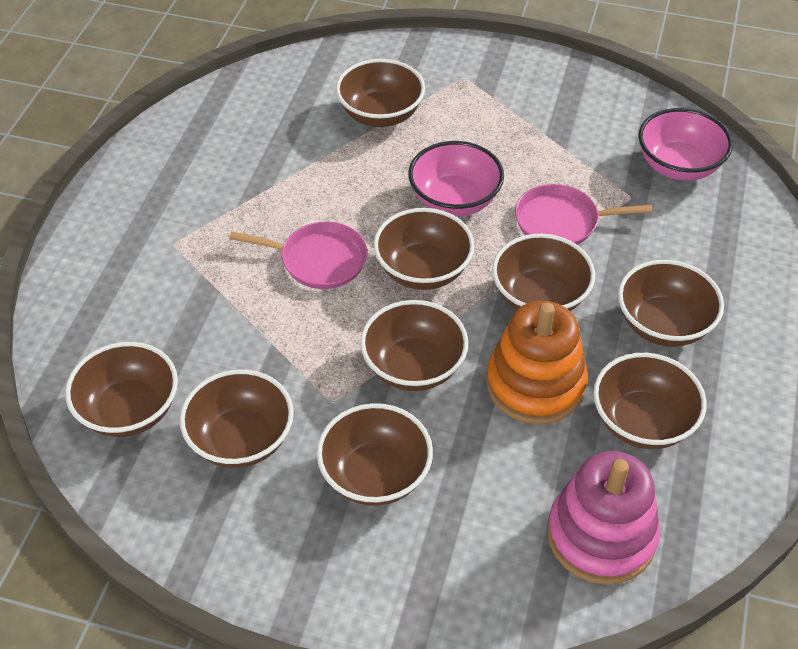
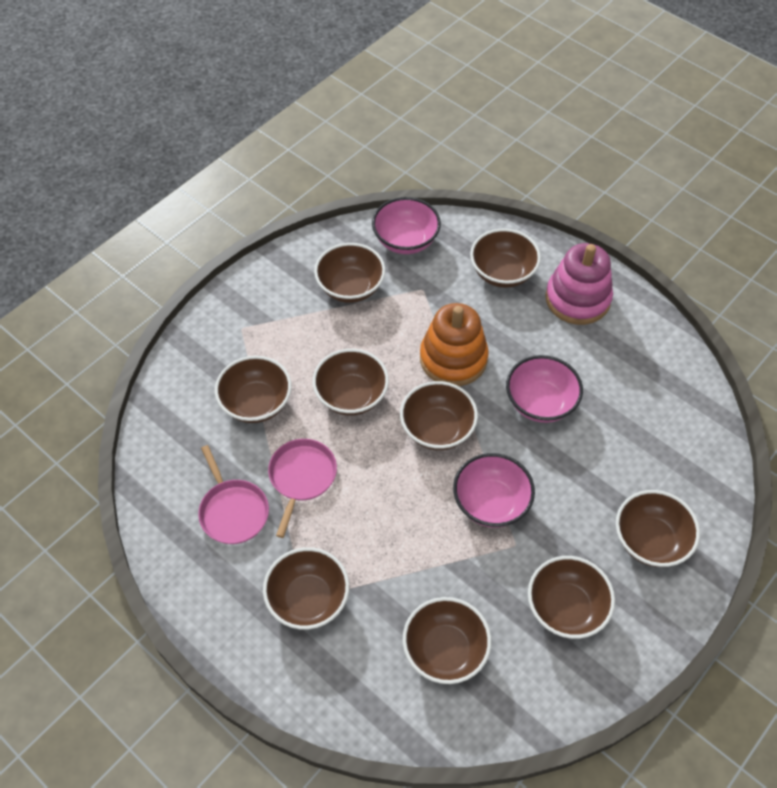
pink bowl: 2 -> 3

